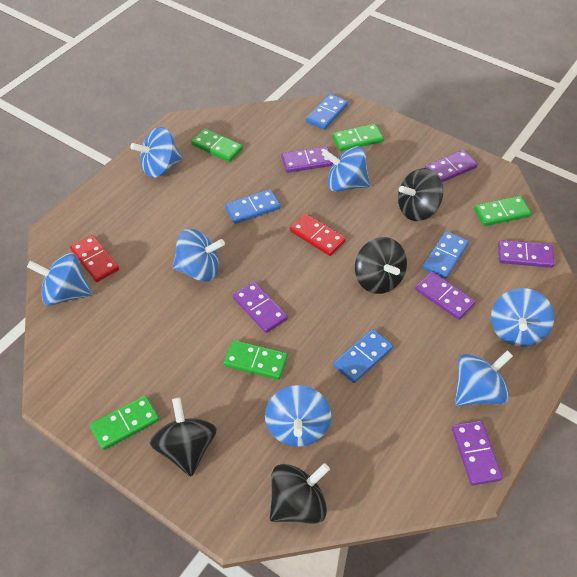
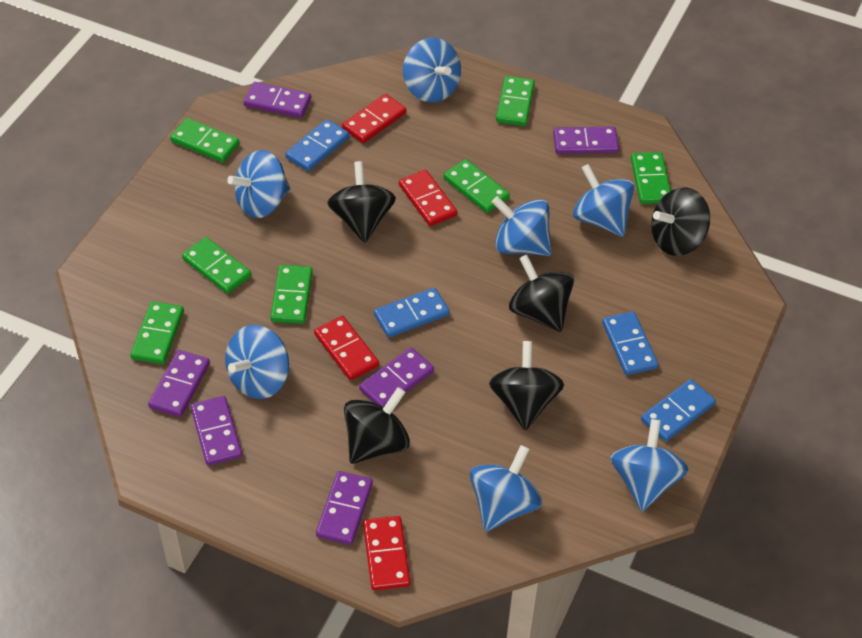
black spinning top: 4 -> 5
green domino: 5 -> 7
red domino: 2 -> 4

